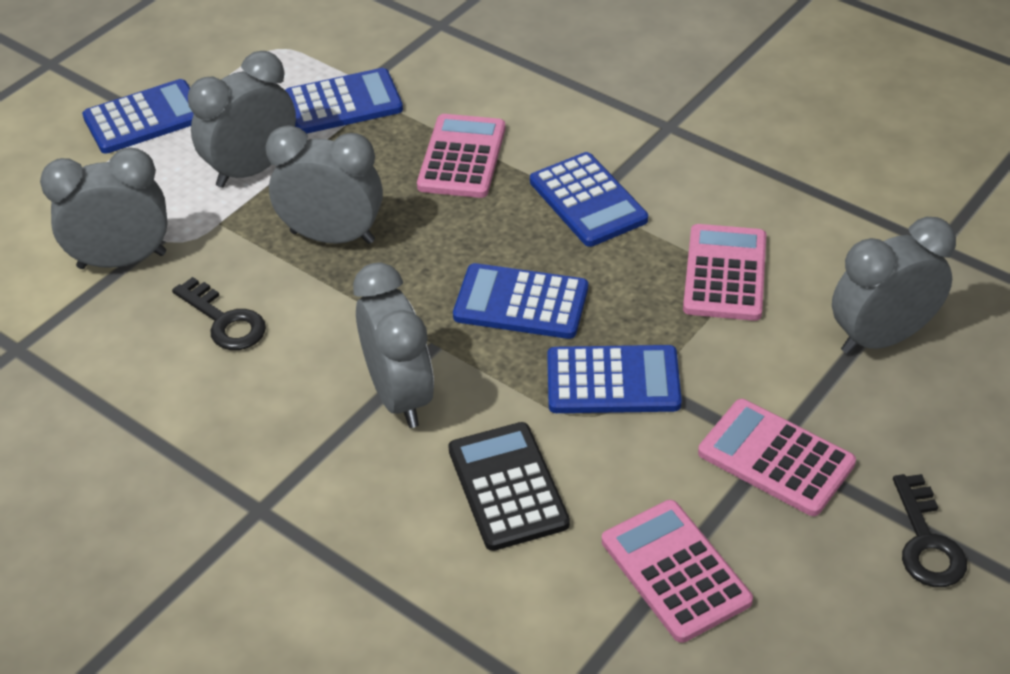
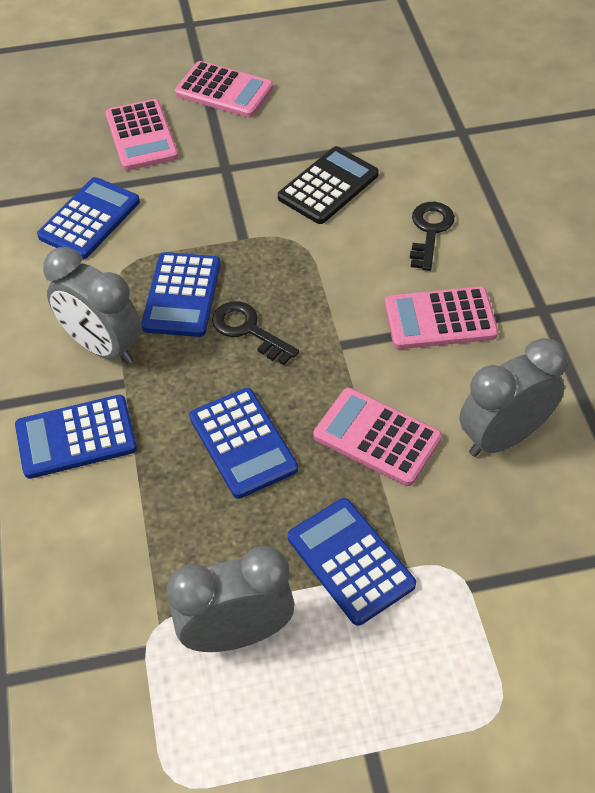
grey clock: 5 -> 3

